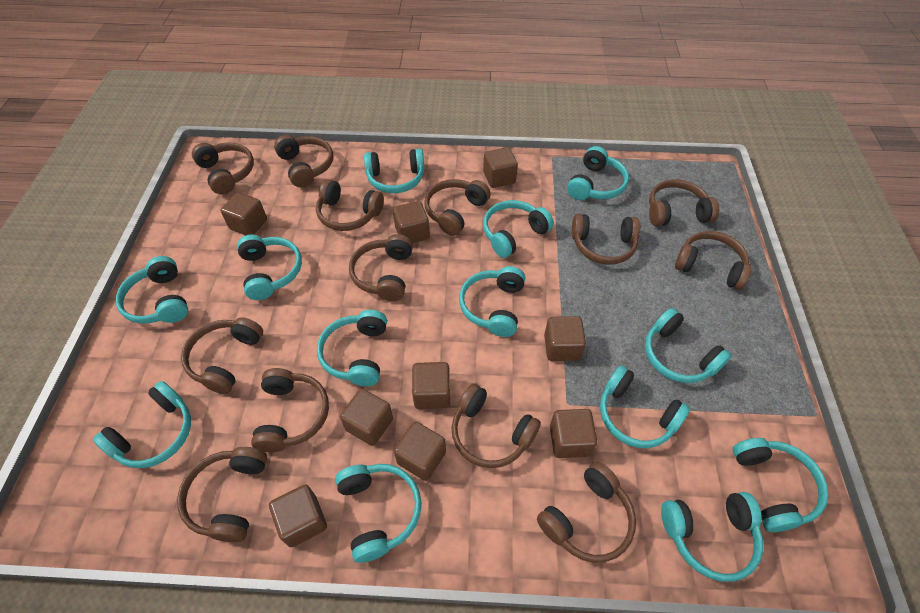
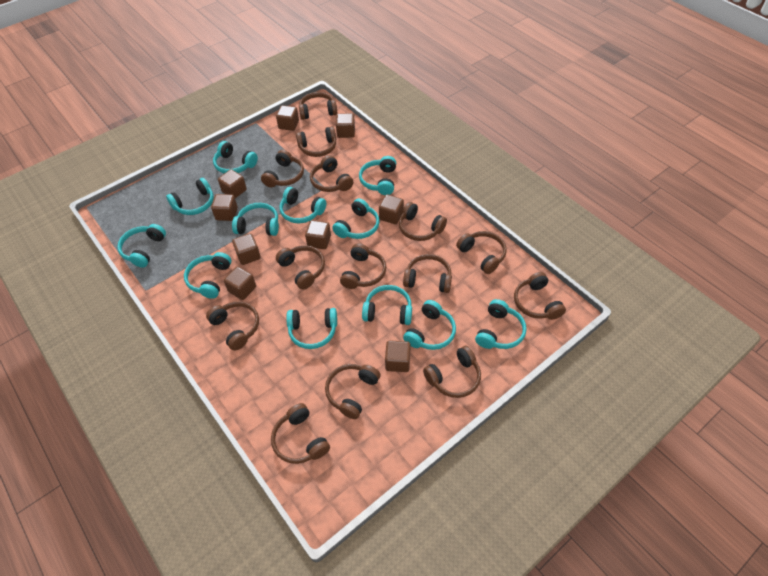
brown headphones: 13 -> 14
turquoise headphones: 13 -> 12

